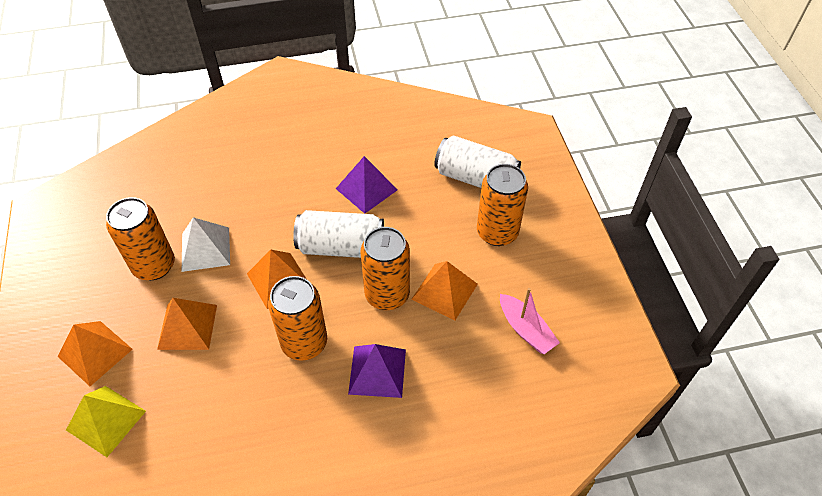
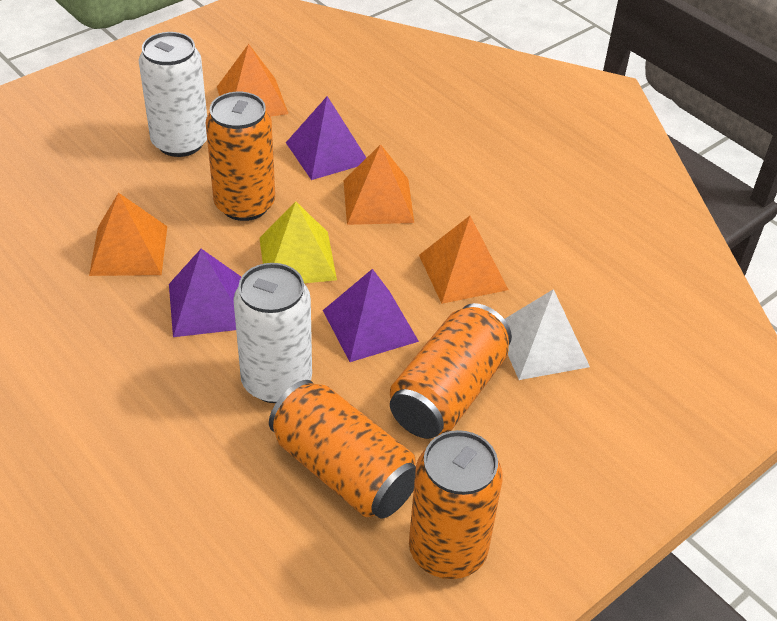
pink boat: 1 -> 0
purple pyramid: 2 -> 3

